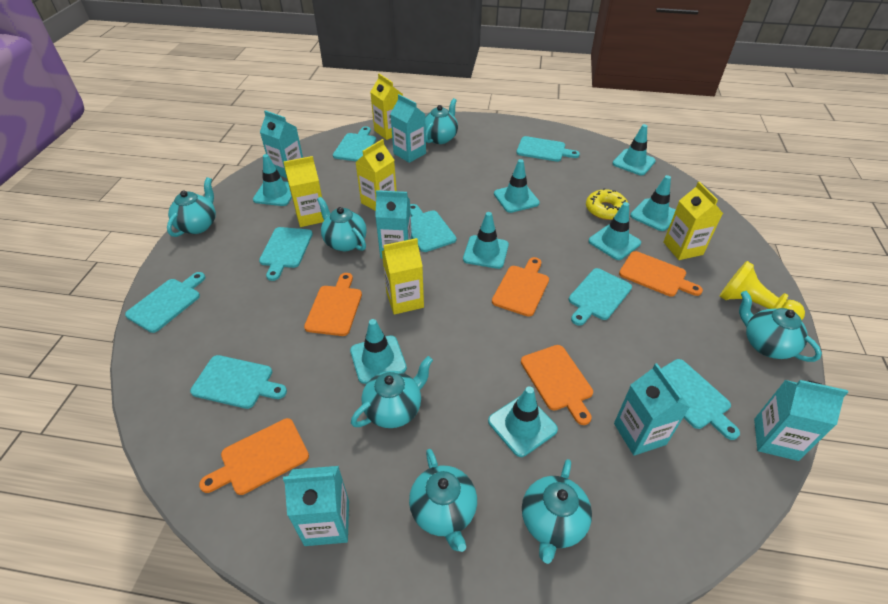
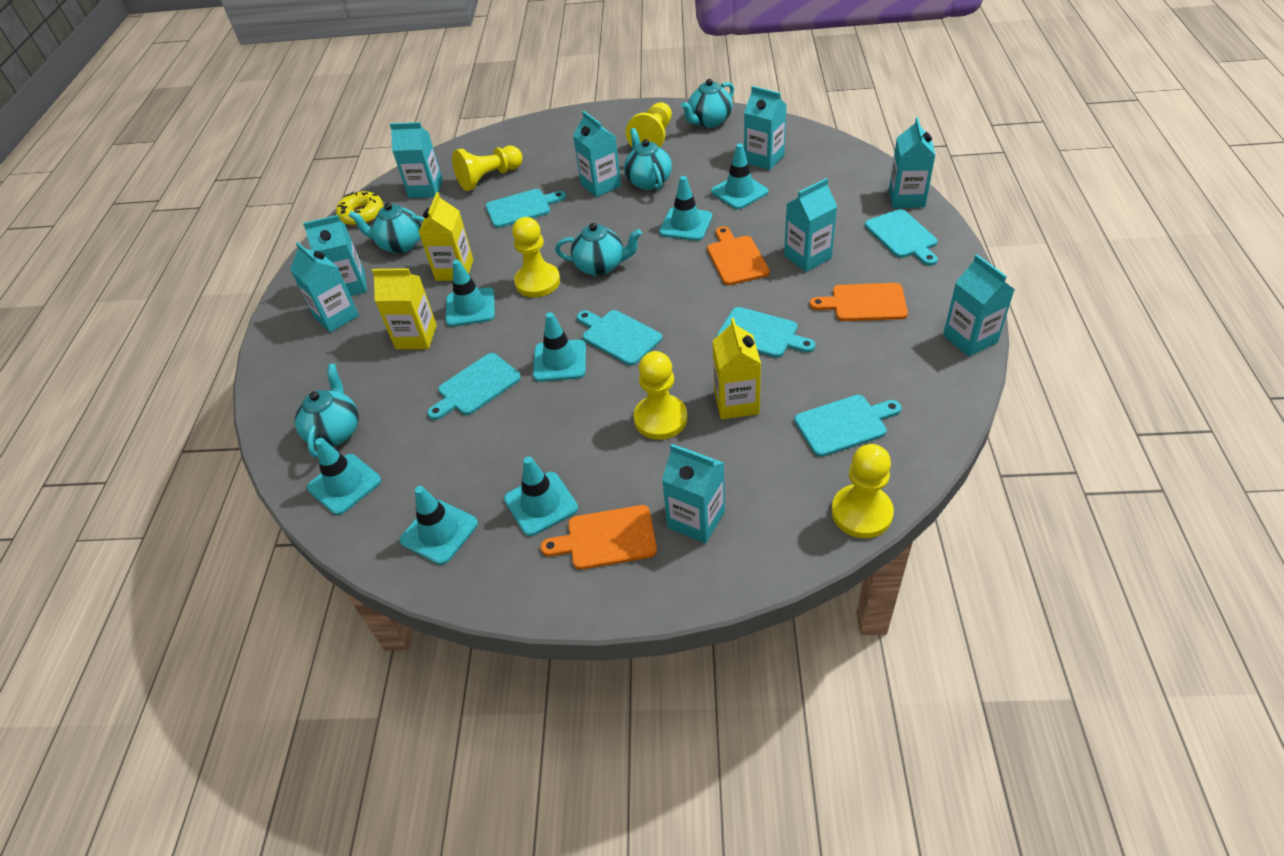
orange cutting board: 5 -> 3
turquoise carton: 6 -> 9
turquoise cutting board: 8 -> 6
turquoise teapot: 7 -> 5
turquoise traffic cone: 8 -> 7
yellow carton: 5 -> 3
yellow pawn: 1 -> 5

